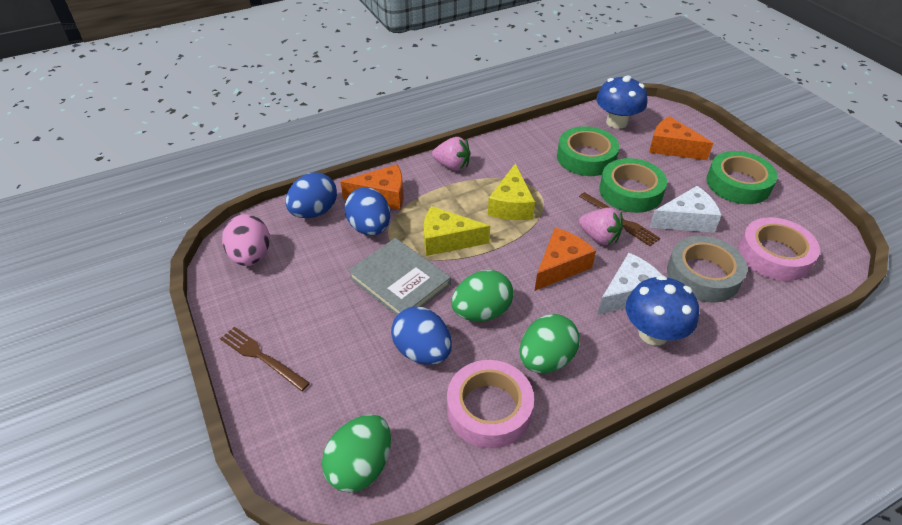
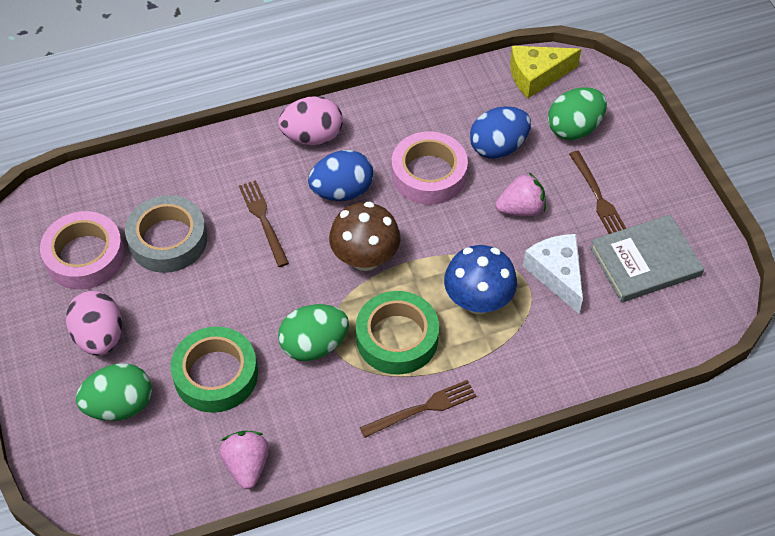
blue egg: 3 -> 2
blue mushroom: 2 -> 1
brown fork: 2 -> 3
brown mushroom: 0 -> 1
green tape: 3 -> 2
orange cheese: 3 -> 0
pink egg: 1 -> 2
white cheese: 2 -> 1
yellow cheese: 2 -> 1

